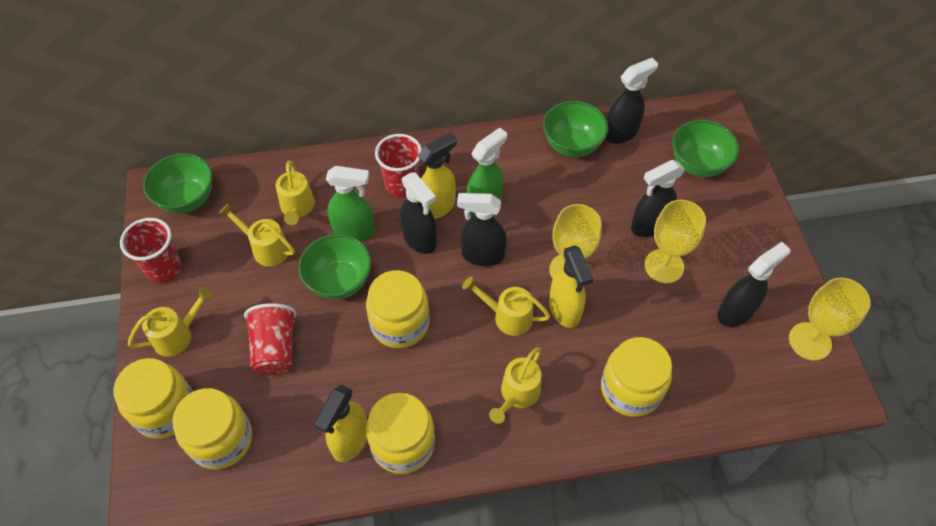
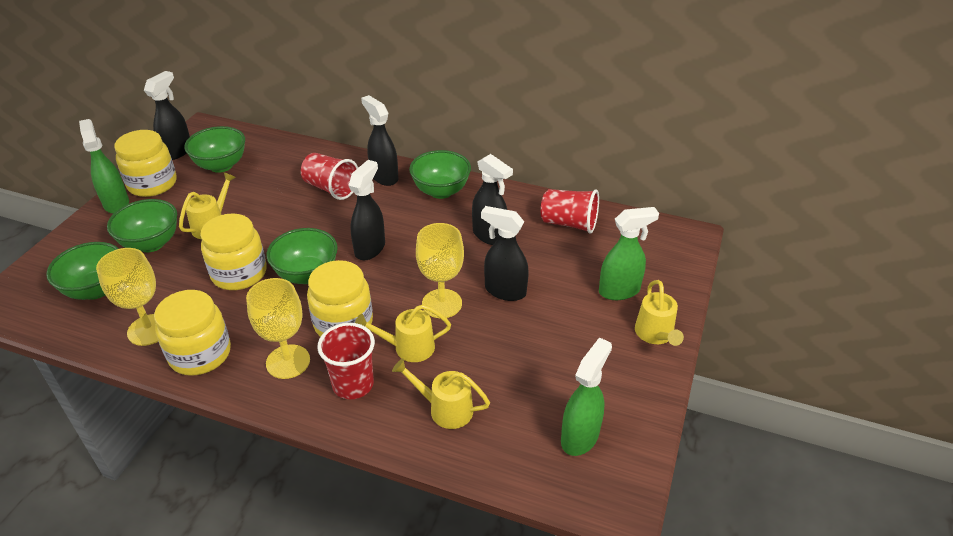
green bowl: 4 -> 5
green spray bottle: 2 -> 3
yellow jar: 5 -> 4
yellow spray bottle: 3 -> 0
yellow watering can: 5 -> 4

